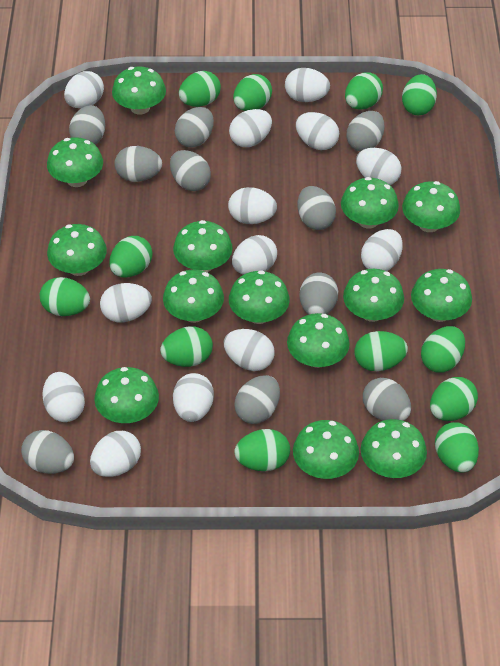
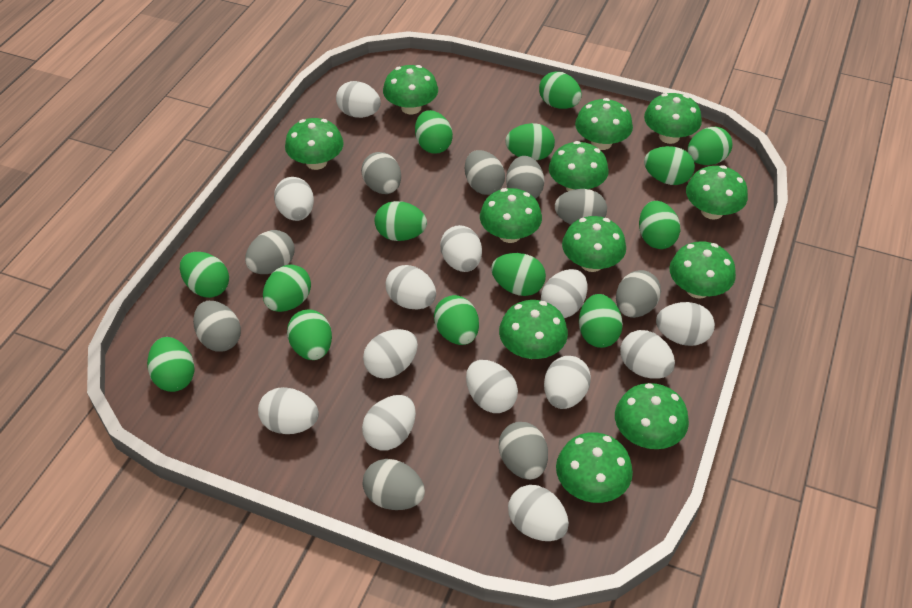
green egg: 12 -> 14
green mushroom: 14 -> 12
grey egg: 10 -> 9

